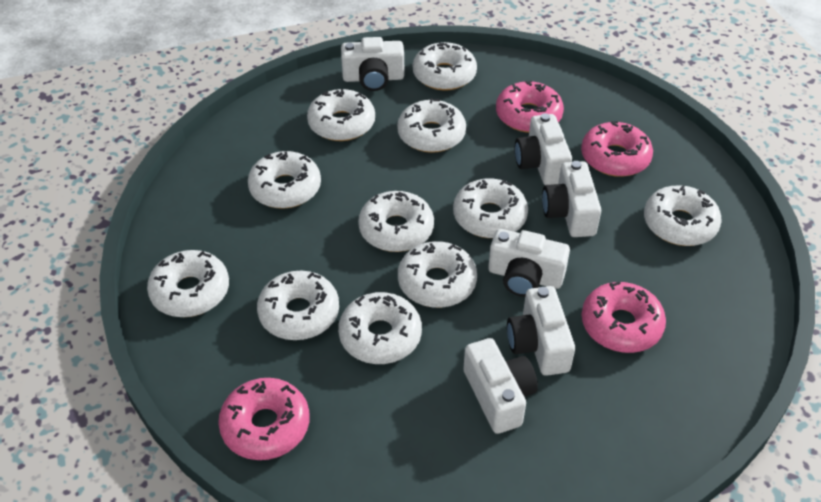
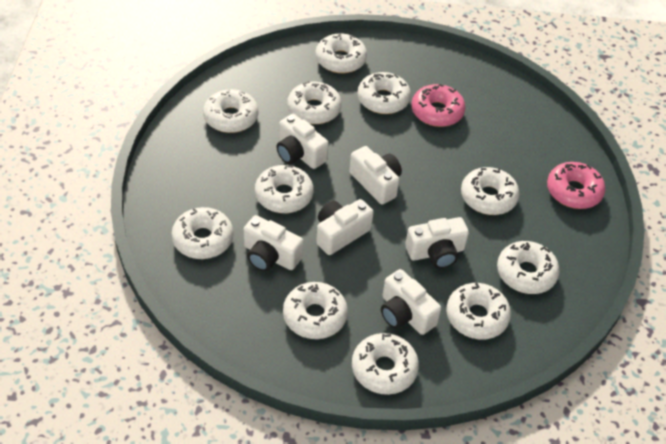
pink donut: 4 -> 2

